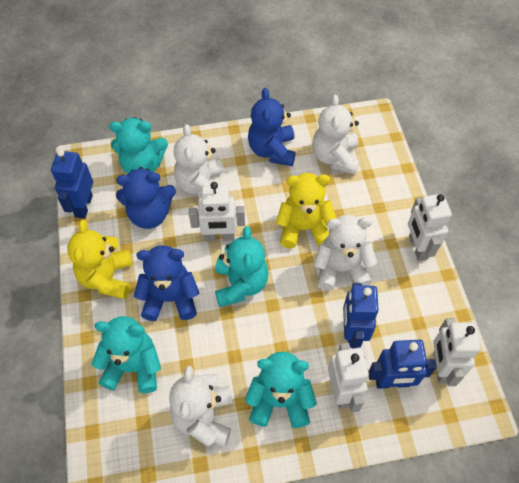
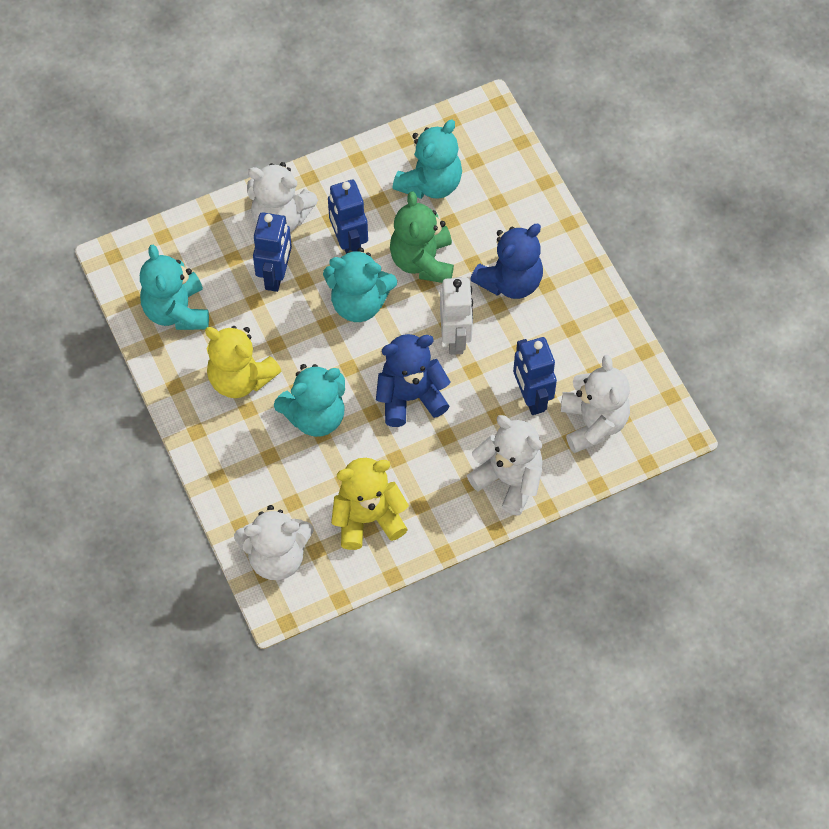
blue teddy bear: 3 -> 2
green teddy bear: 0 -> 1
white robot: 4 -> 1

